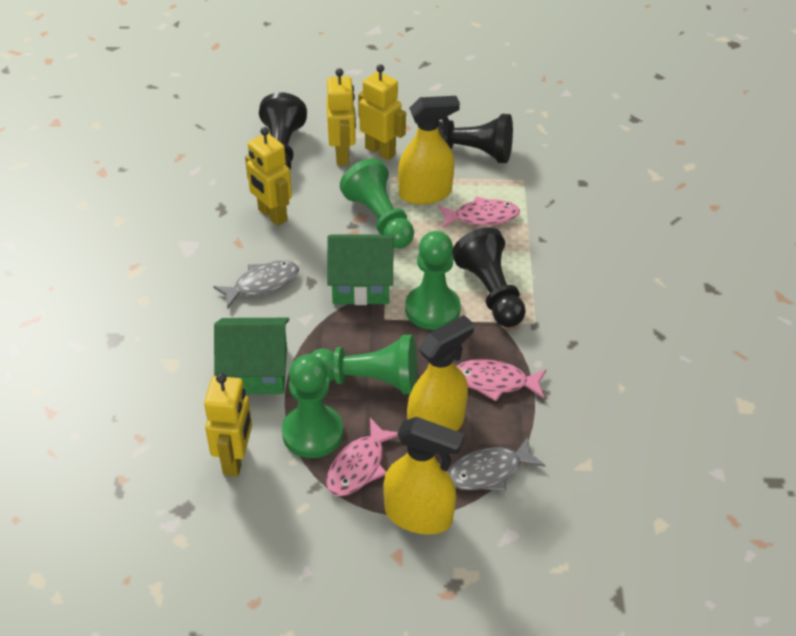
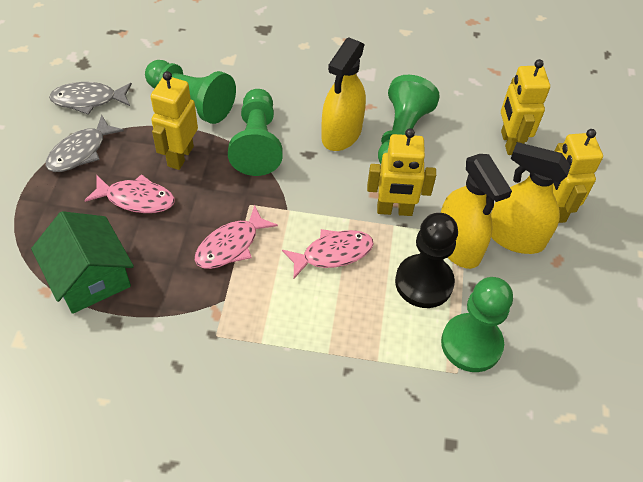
black pawn: 3 -> 1
green house: 2 -> 1

